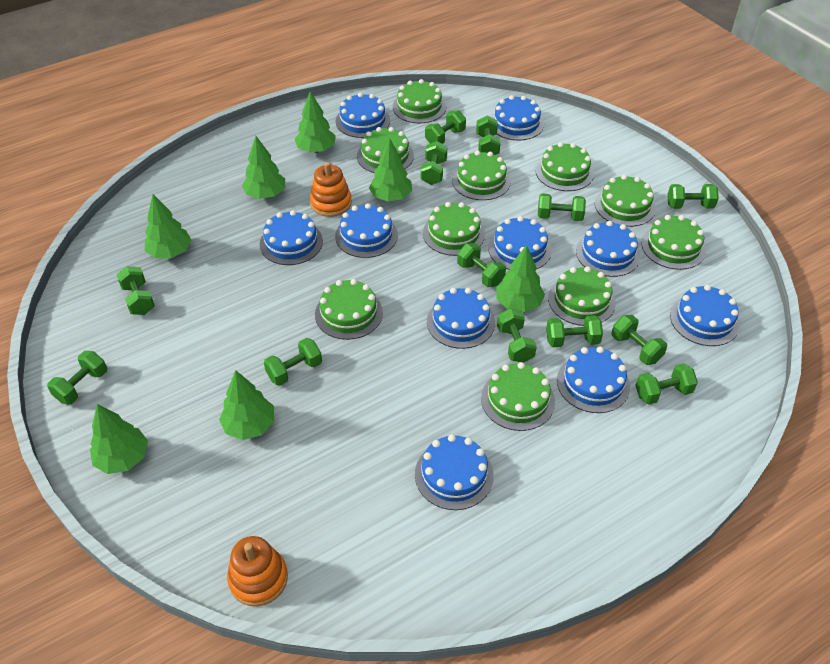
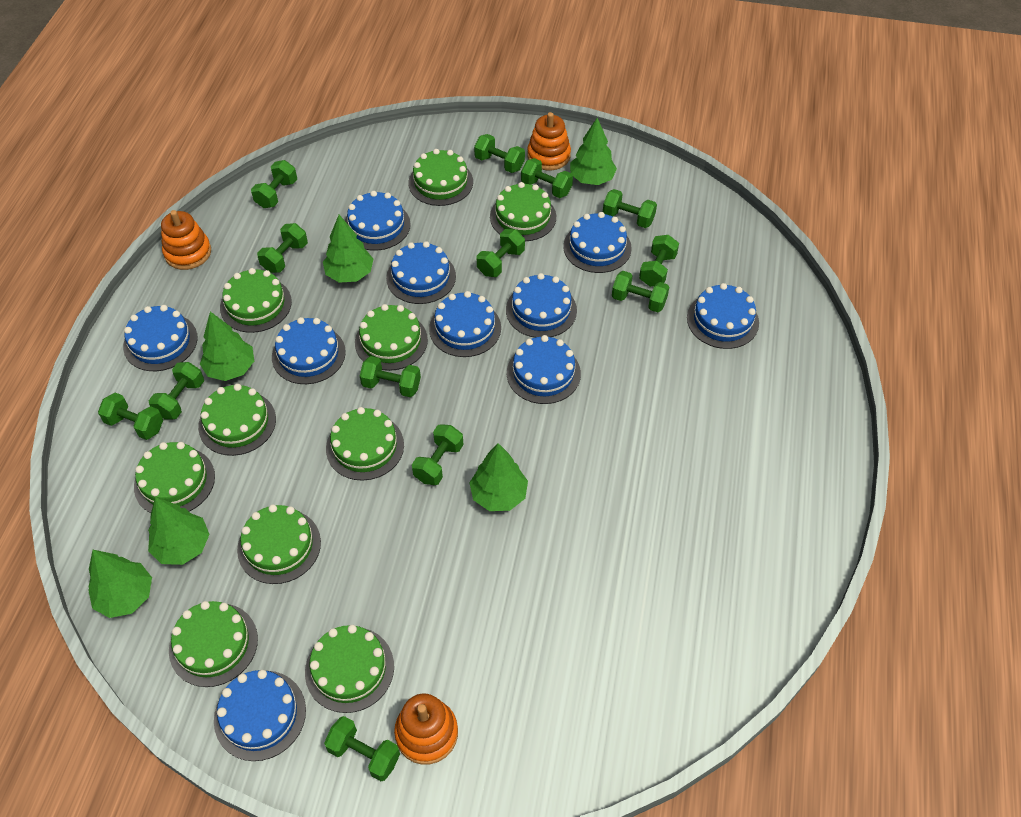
green tree: 7 -> 6
orange stacking toy: 2 -> 3

